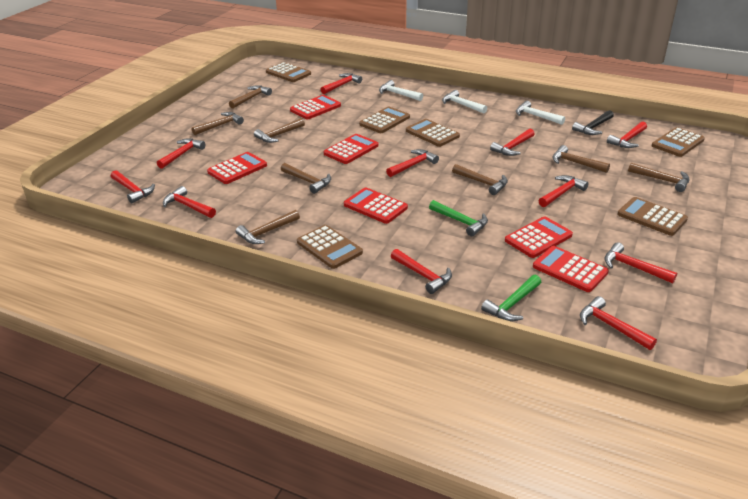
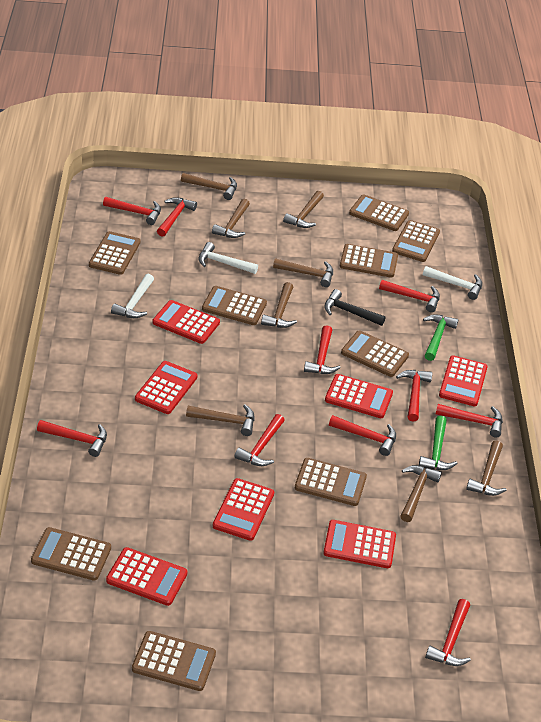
brown calculator: 6 -> 9
red calculator: 6 -> 7
red hammer: 11 -> 10

